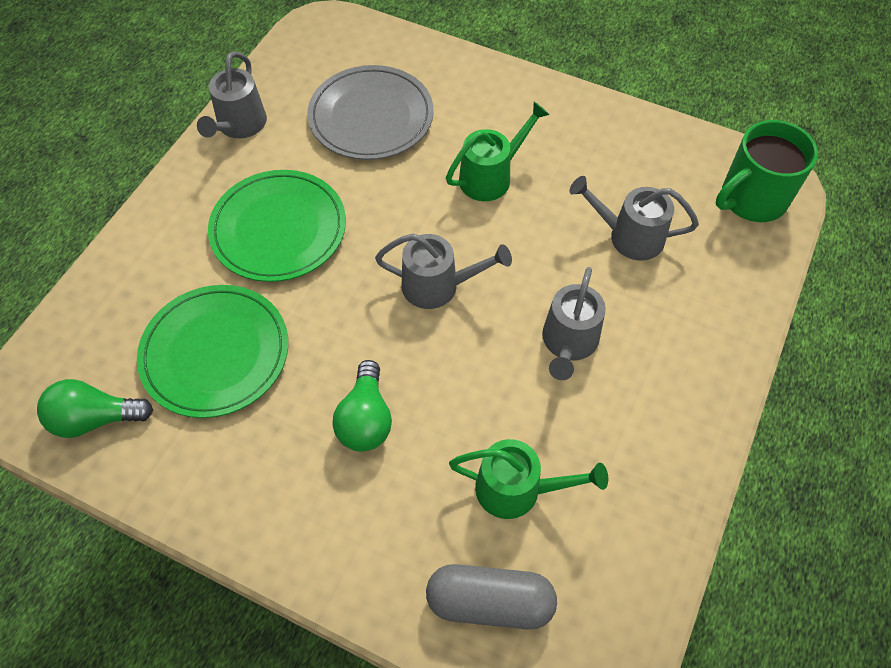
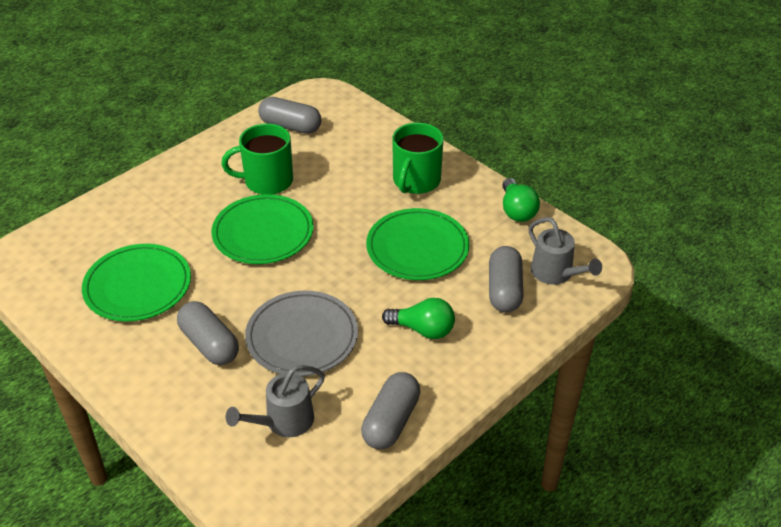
green mug: 1 -> 2
green plate: 2 -> 3
green watering can: 2 -> 0
grey capsule: 1 -> 4
grey watering can: 4 -> 2

